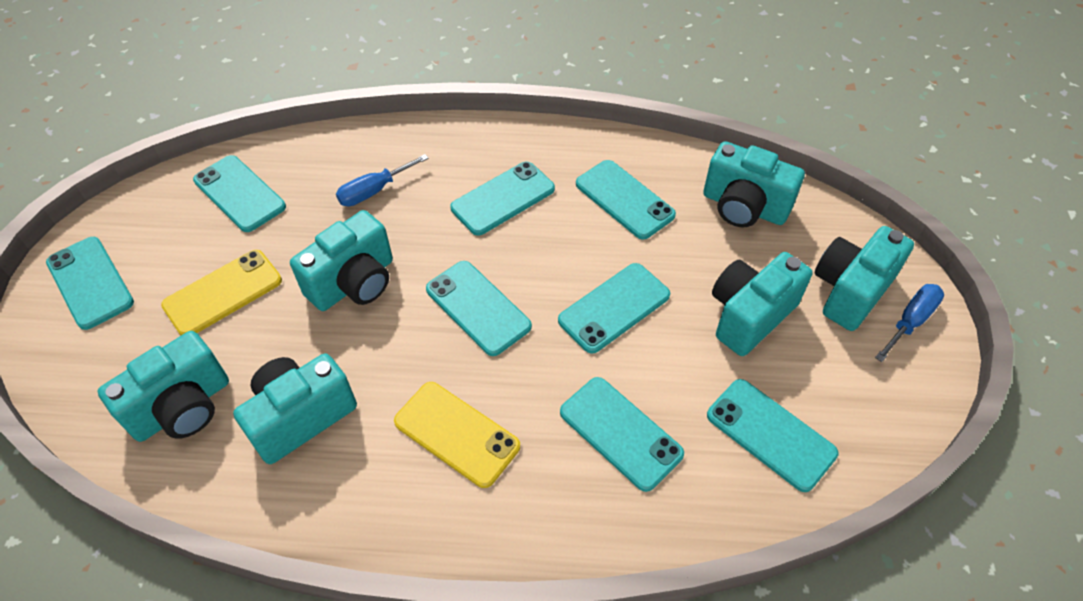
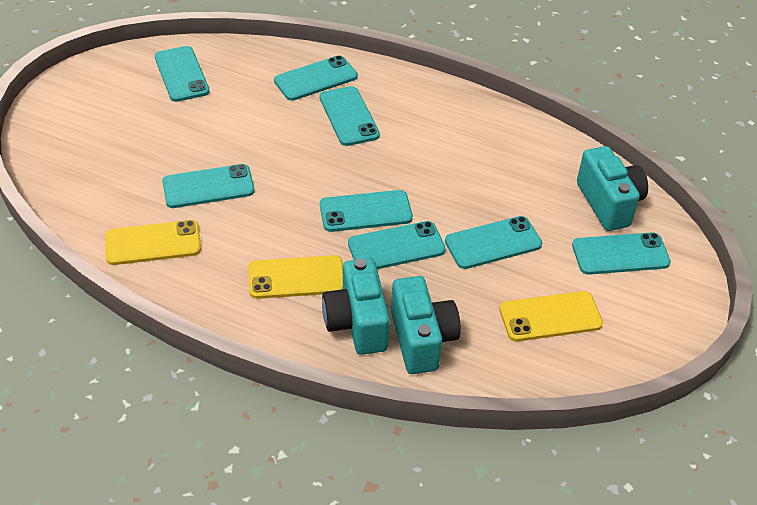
blue screwdriver: 2 -> 0
turquoise camera: 6 -> 3
yellow phone: 2 -> 3

